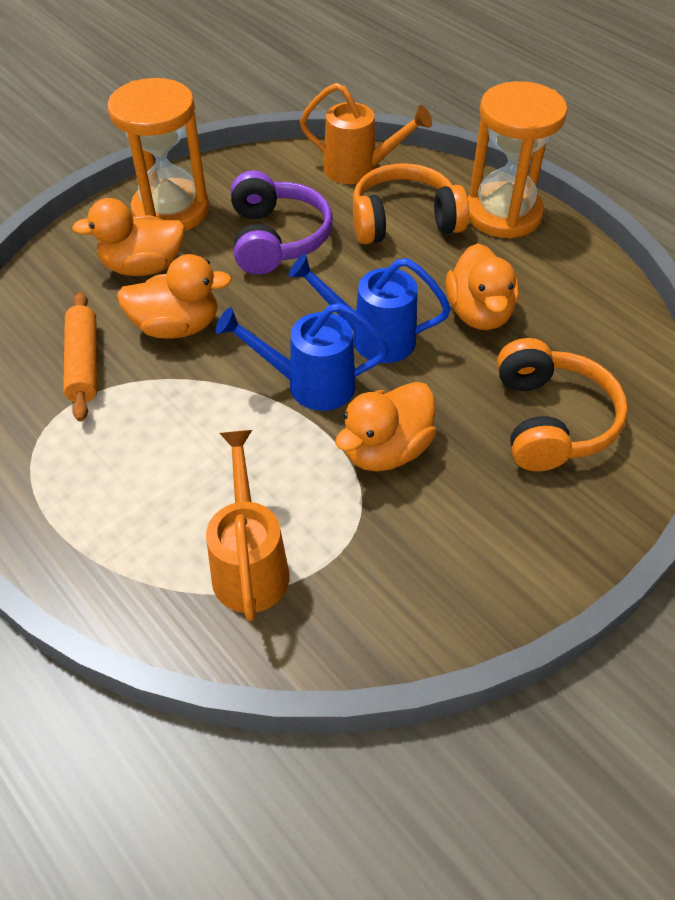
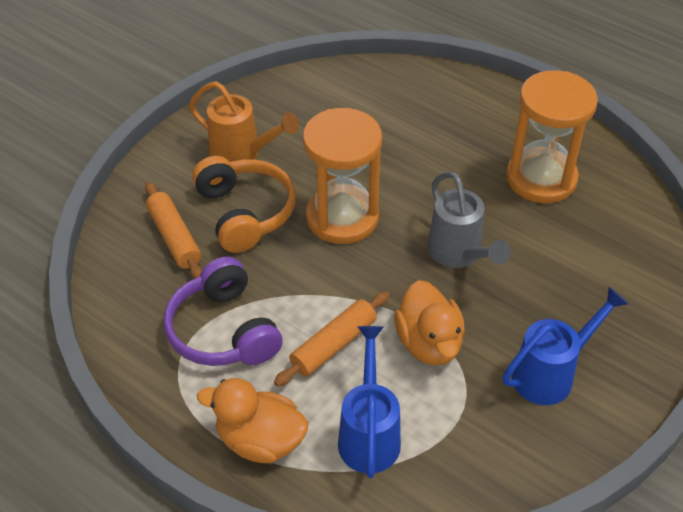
grey watering can: 0 -> 1
orange duck: 4 -> 2
orange headphones: 2 -> 1
orange rolling pin: 1 -> 2
orange watering can: 2 -> 1

